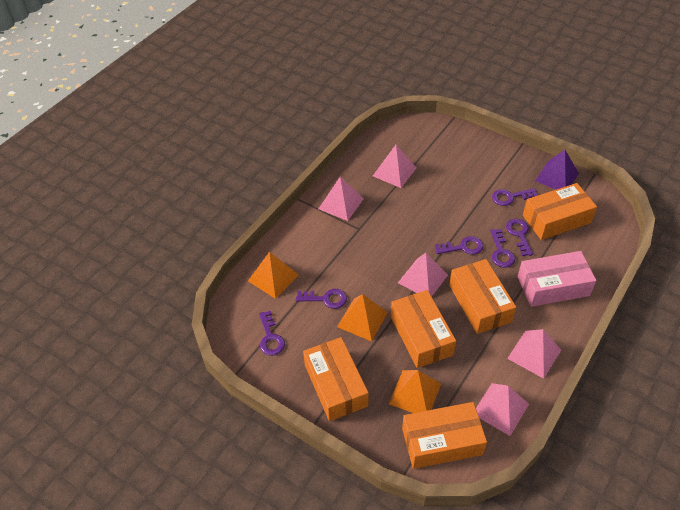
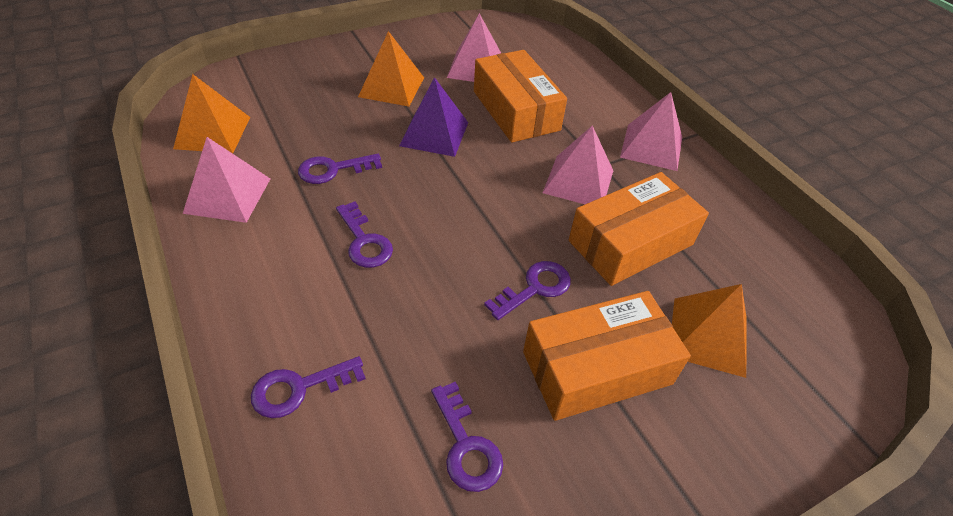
orange box: 5 -> 3
pink box: 1 -> 0
pink pyramid: 5 -> 4
purple key: 6 -> 5

